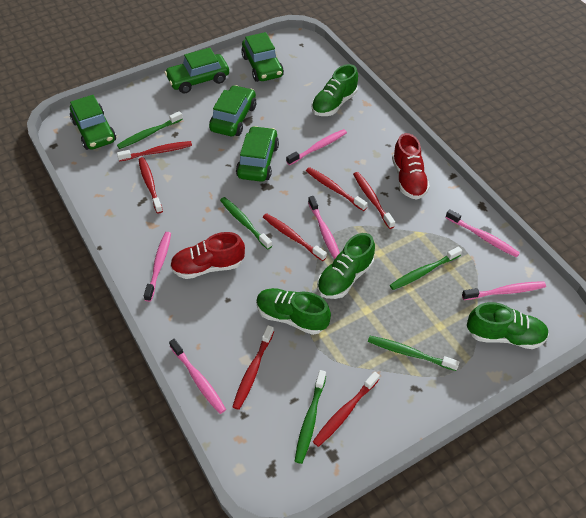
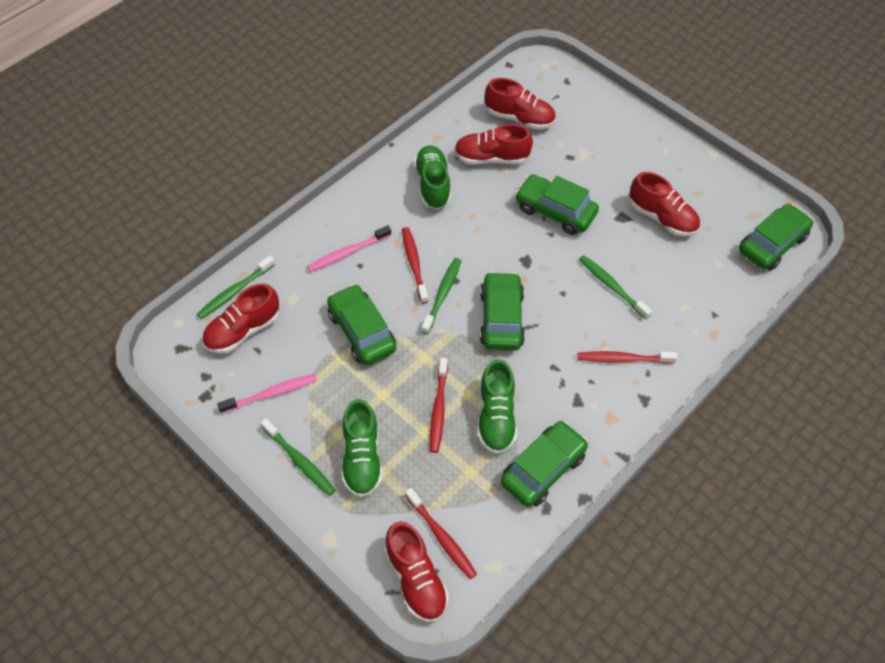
green shoe: 4 -> 3
green toothbrush: 5 -> 4
pink toothbrush: 6 -> 2
red shoe: 2 -> 5
red toothbrush: 7 -> 4

